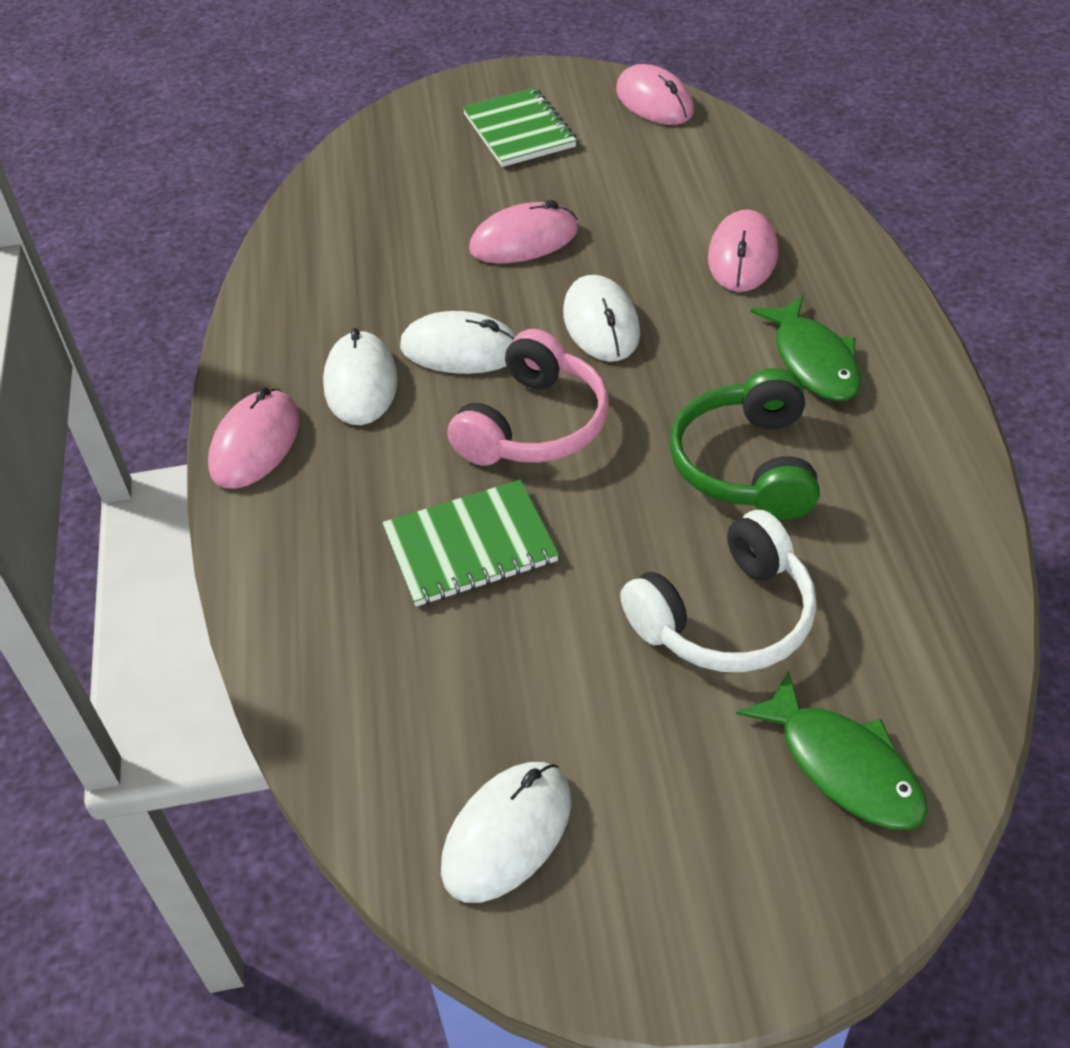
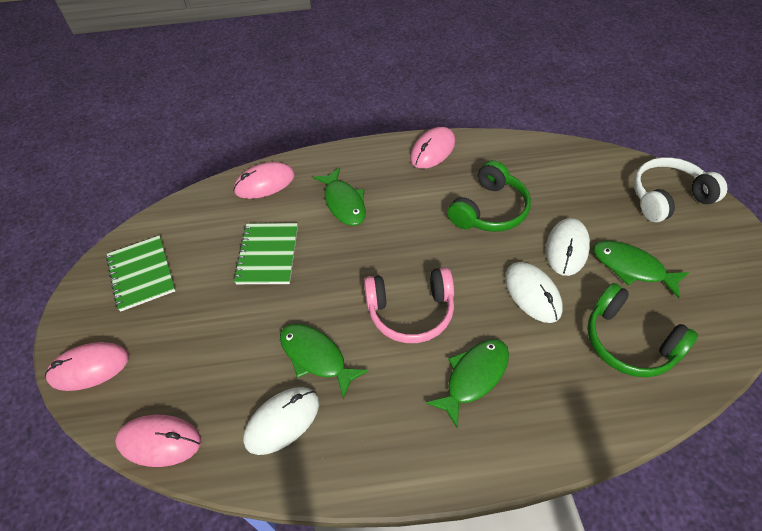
green fish: 2 -> 4
green headphones: 1 -> 2
white mouse: 4 -> 3

